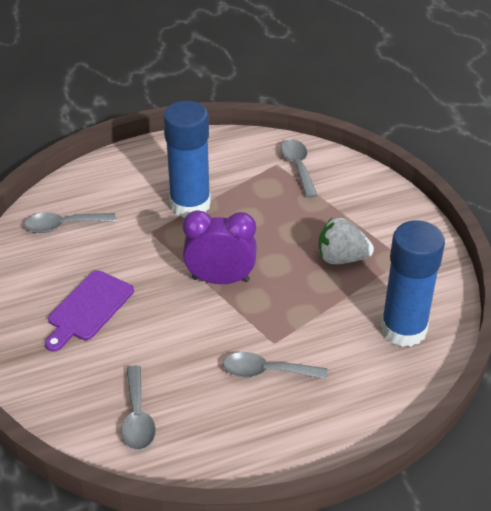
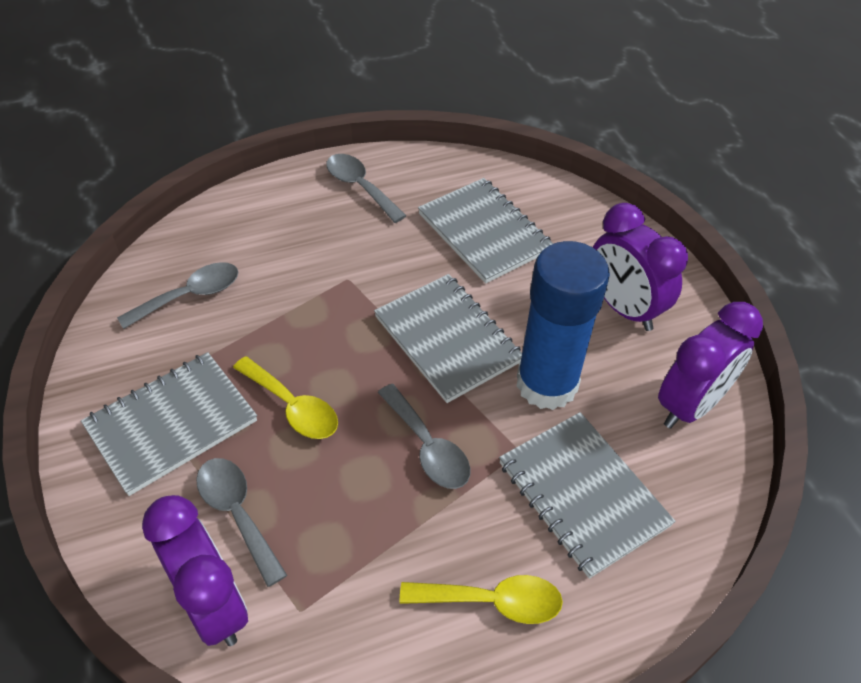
blue glue stick: 2 -> 1
grey notebook: 0 -> 4
purple clock: 1 -> 3
purple cutting board: 1 -> 0
white strawberry: 1 -> 0
yellow spoon: 0 -> 2

